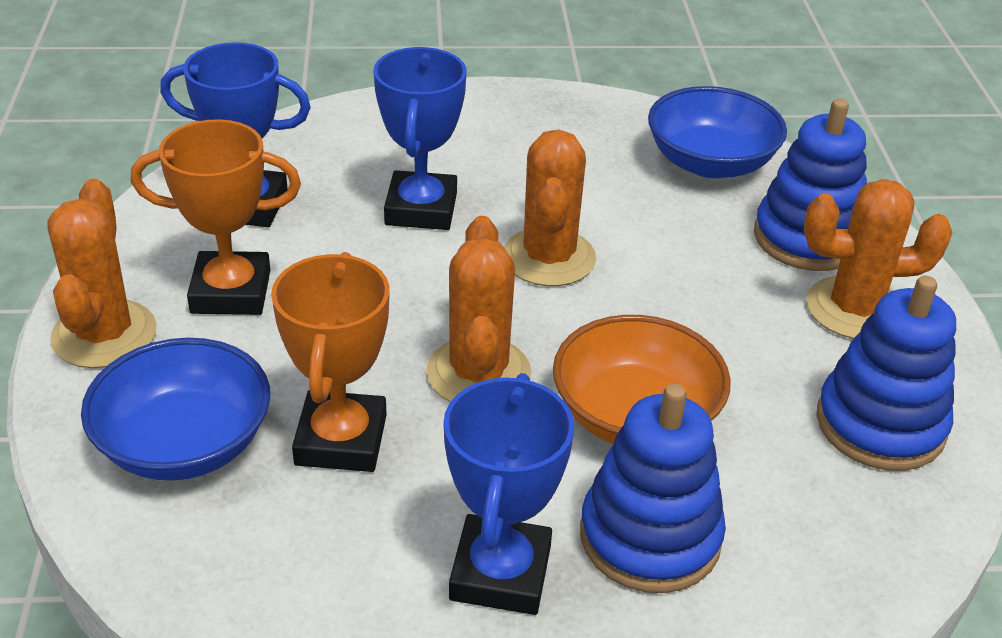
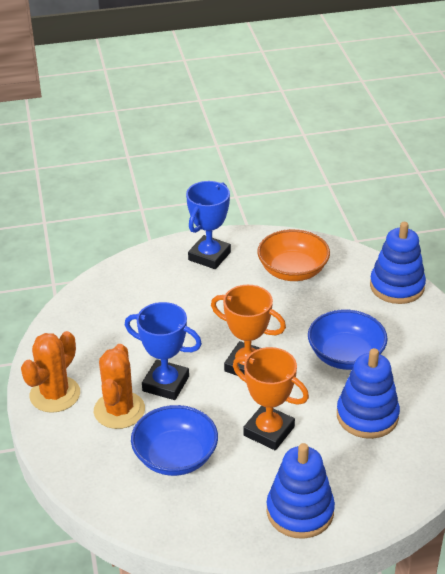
blue trophy: 3 -> 2
orange cactus: 4 -> 2

